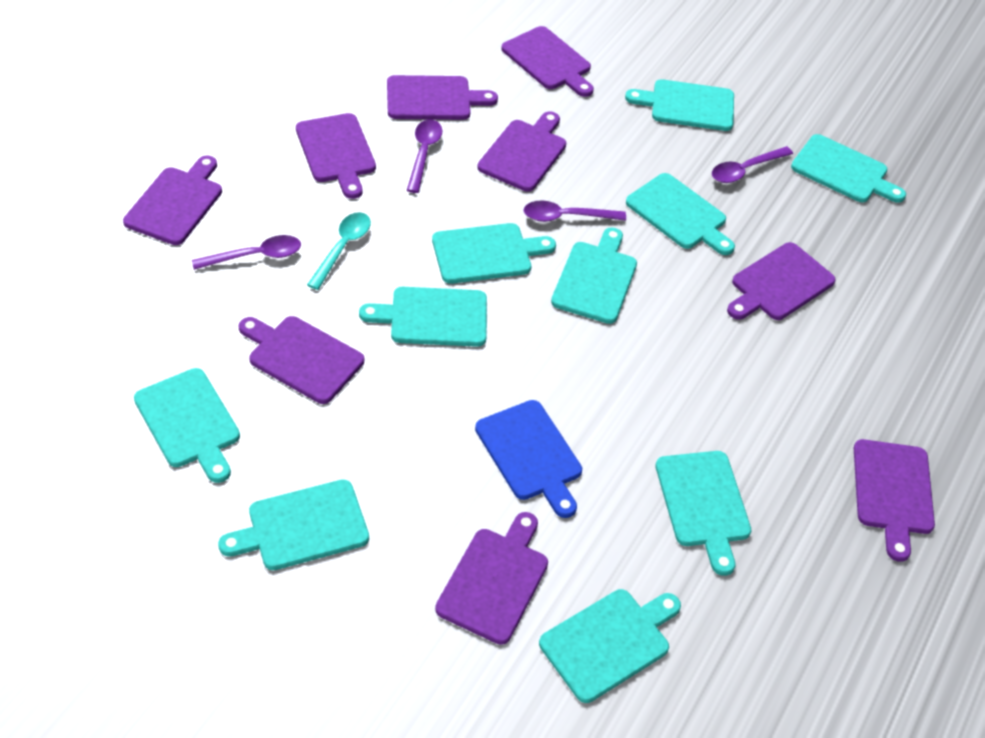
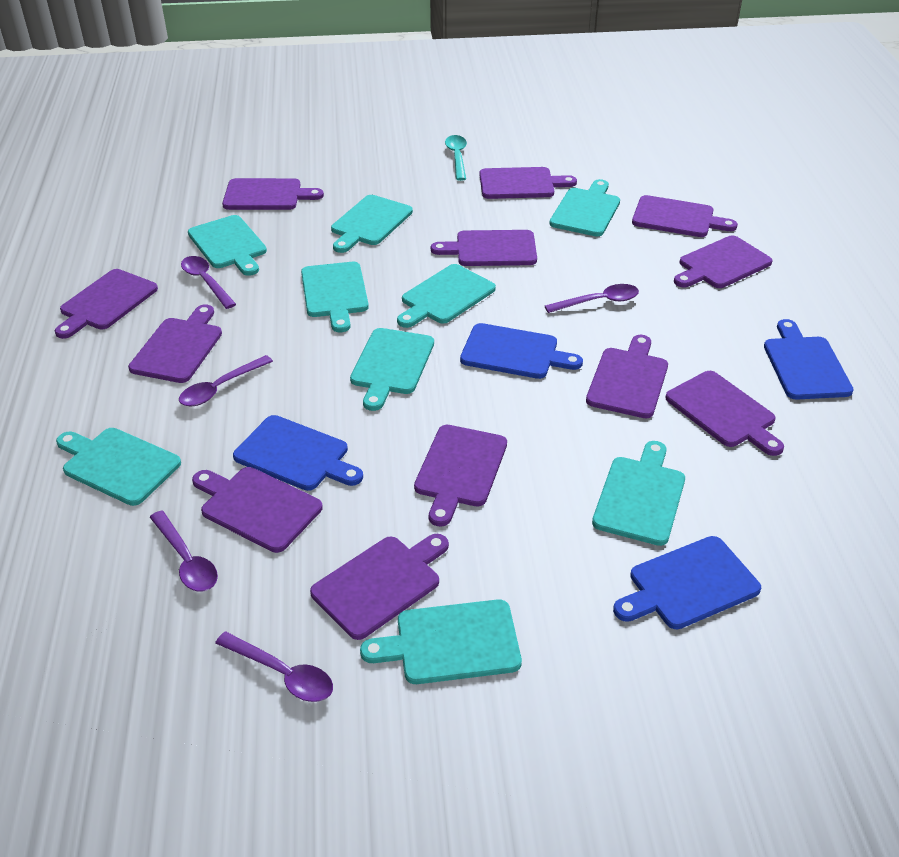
blue cutting board: 1 -> 4
purple cutting board: 9 -> 12
purple spoon: 4 -> 5
turquoise cutting board: 10 -> 9

